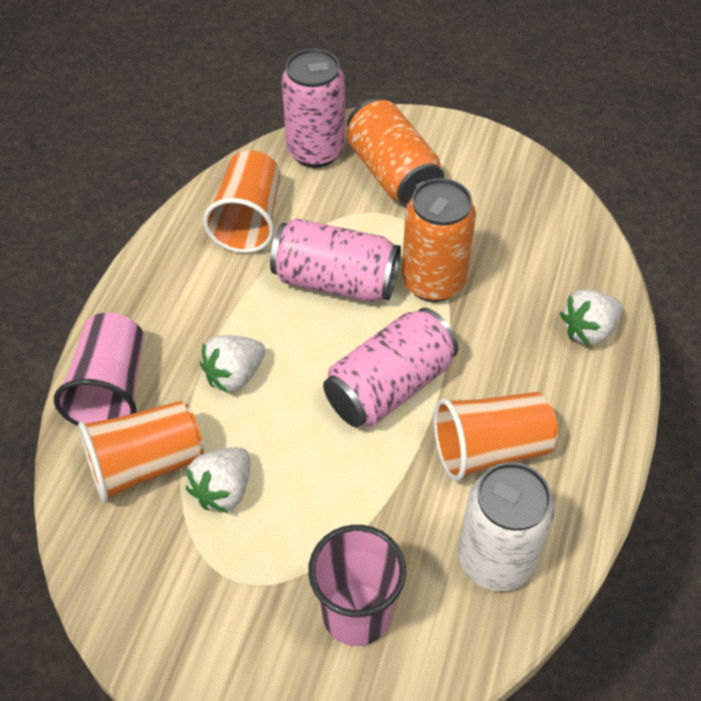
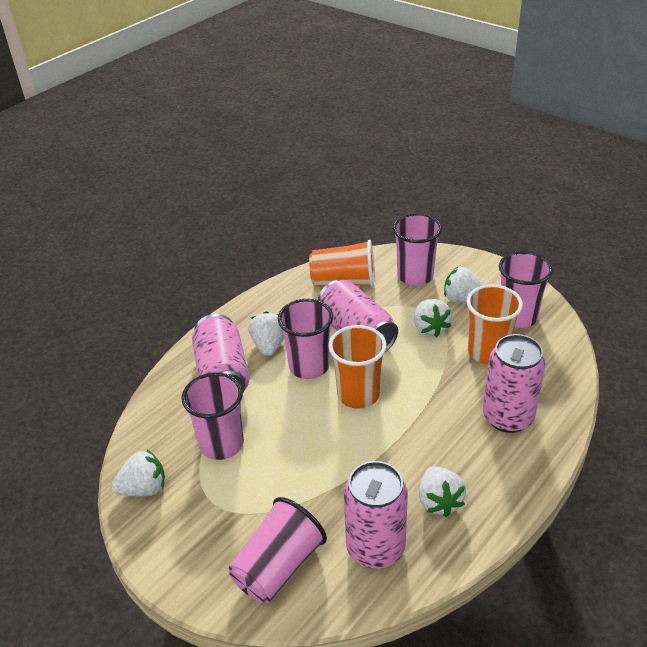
orange can: 2 -> 0
pink can: 3 -> 4
pink cup: 2 -> 5
white can: 1 -> 0
white strawberry: 3 -> 5

